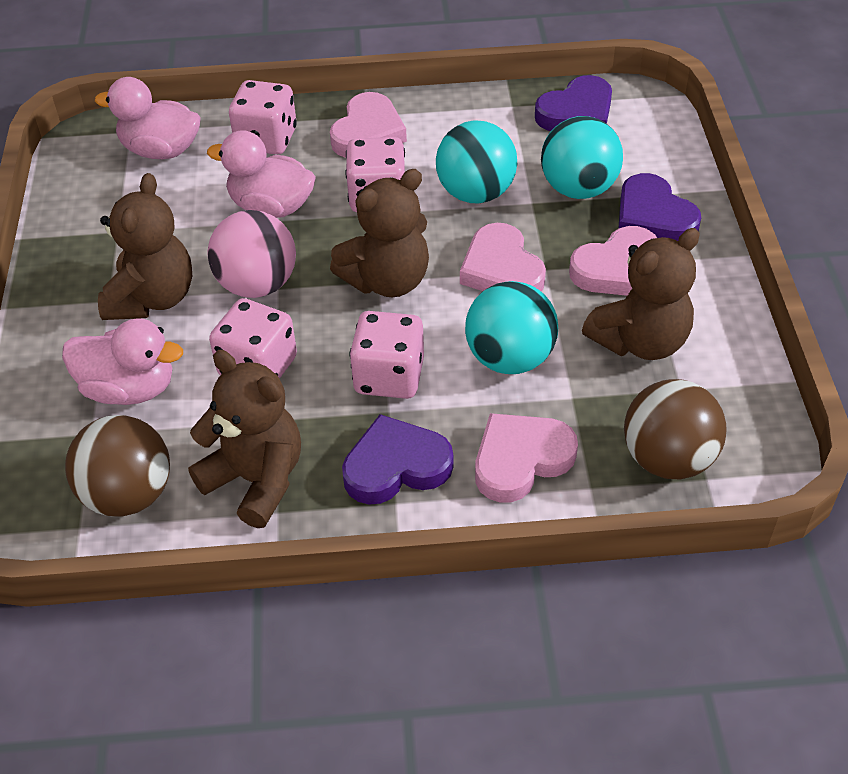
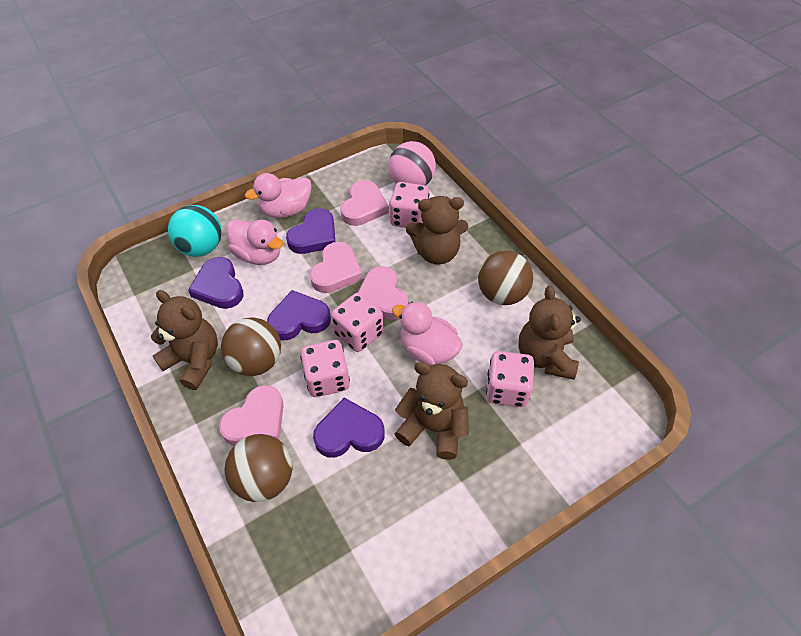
brown ball: 2 -> 3
purple heart: 3 -> 4
turquoise ball: 3 -> 1

